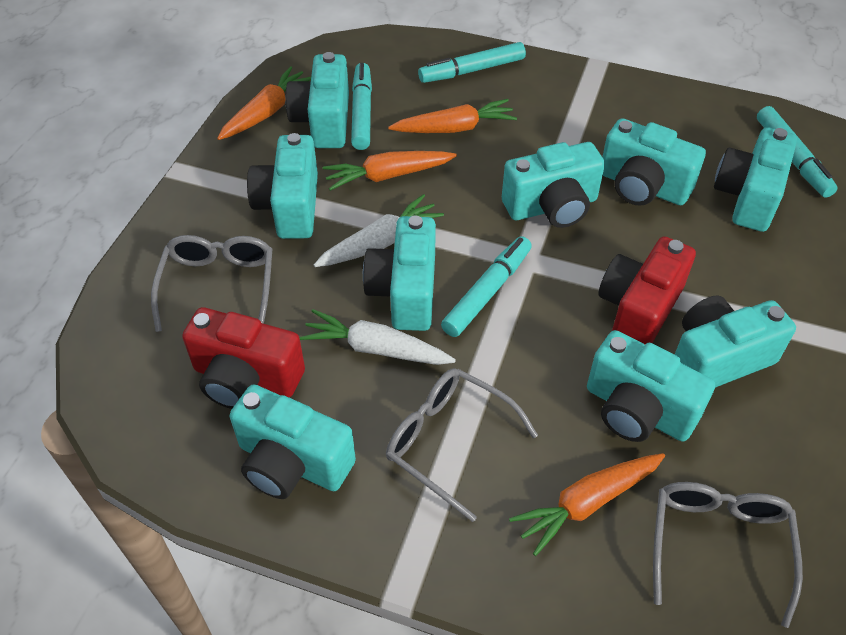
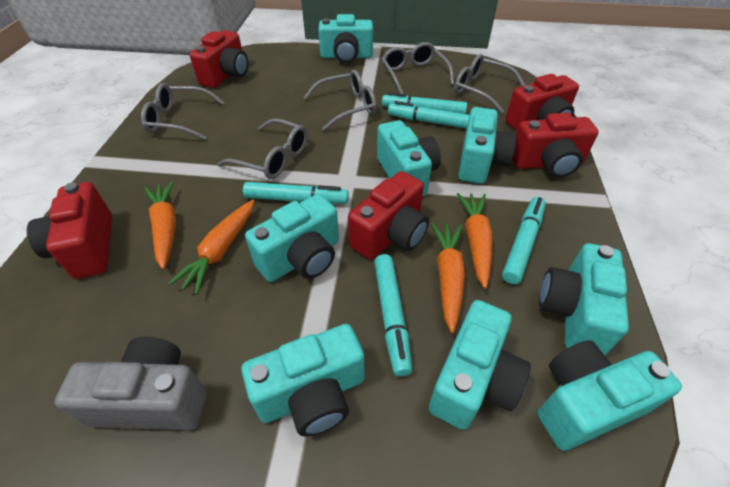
grey camera: 0 -> 1
grey glasses: 3 -> 5
red camera: 2 -> 5
turquoise camera: 9 -> 8
turquoise marker: 4 -> 5
white carrot: 2 -> 0

